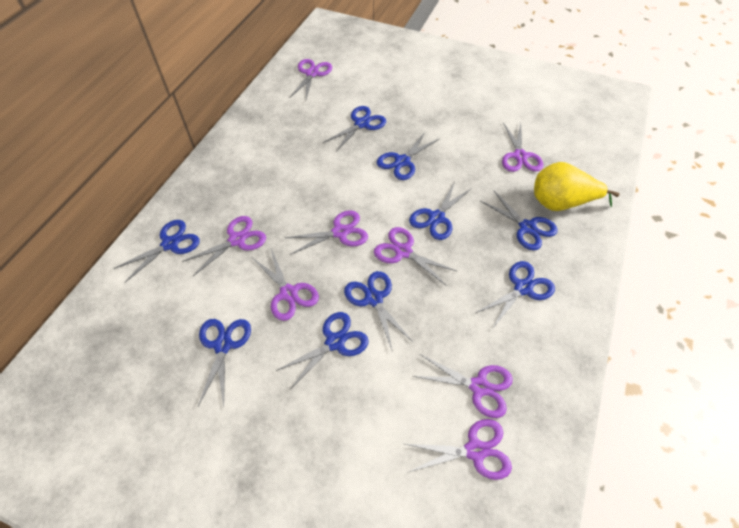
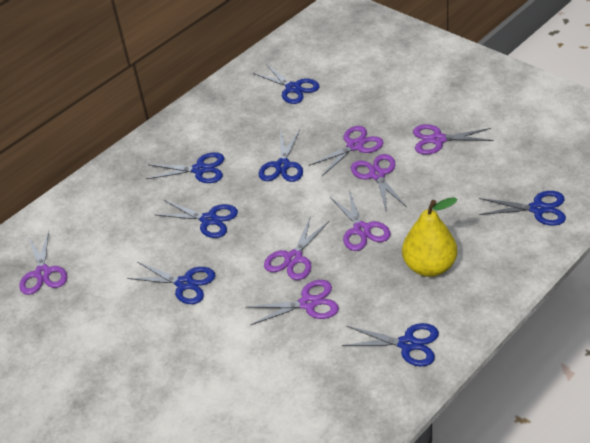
blue scissors: 9 -> 7
purple scissors: 8 -> 7

